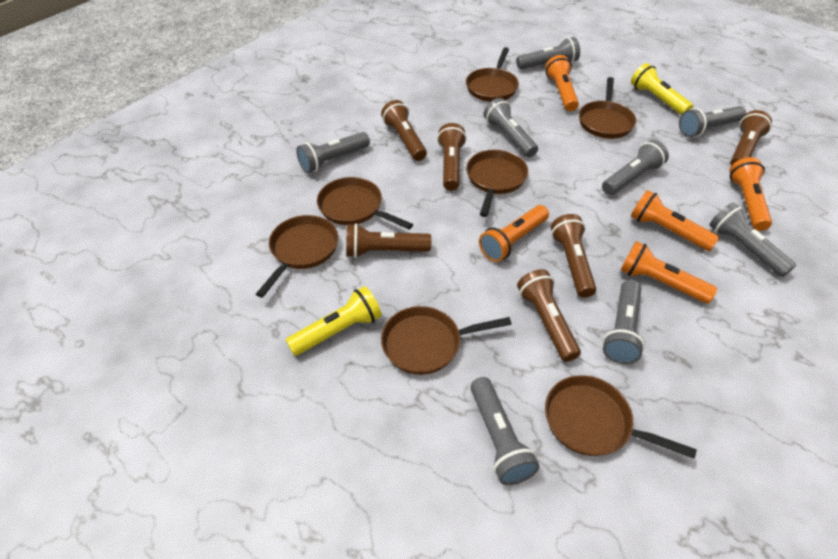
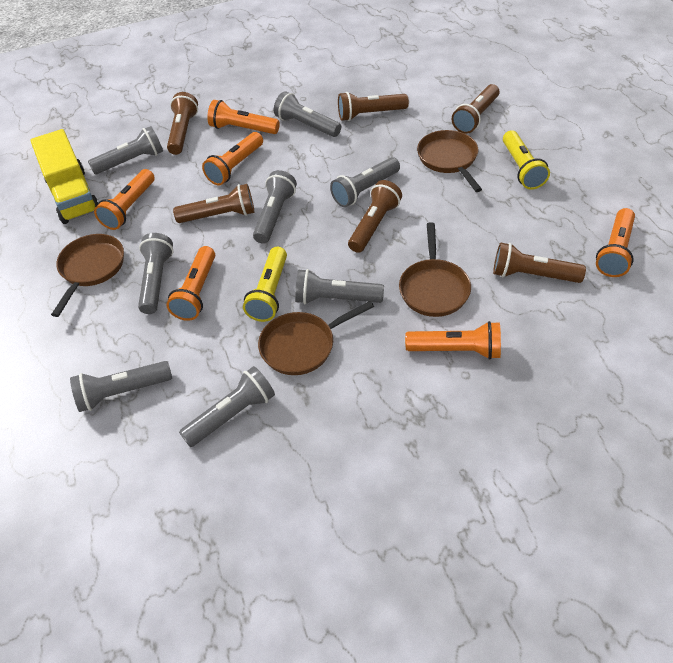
brown pan: 7 -> 4
orange flashlight: 5 -> 6
yellow truck: 0 -> 1

